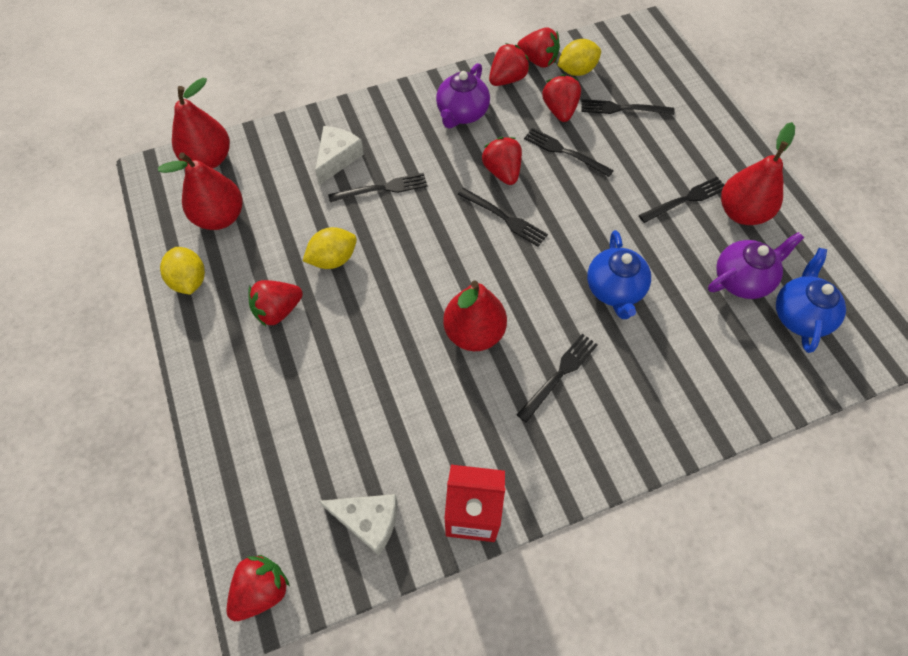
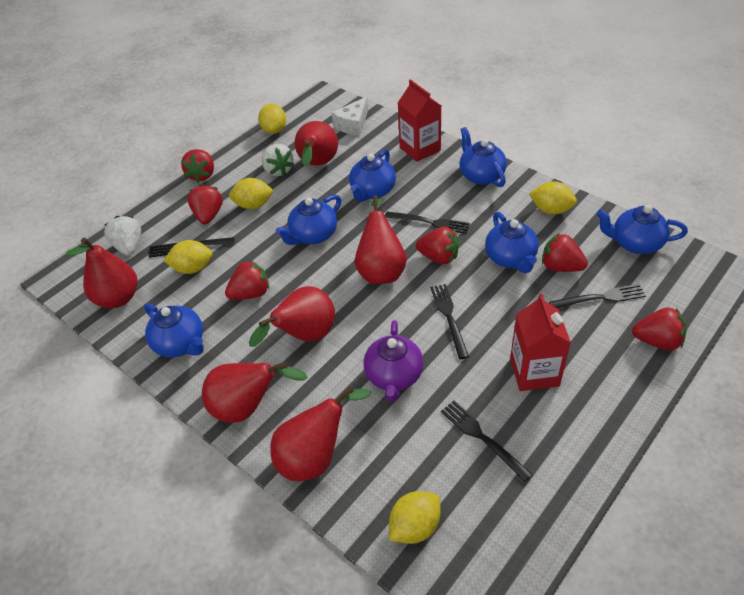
black fork: 6 -> 5
blue teapot: 2 -> 6
purple teapot: 2 -> 1
red carton: 1 -> 2
red pear: 4 -> 6
white cheese: 2 -> 1
white strawberry: 0 -> 2
yellow lemon: 3 -> 5

